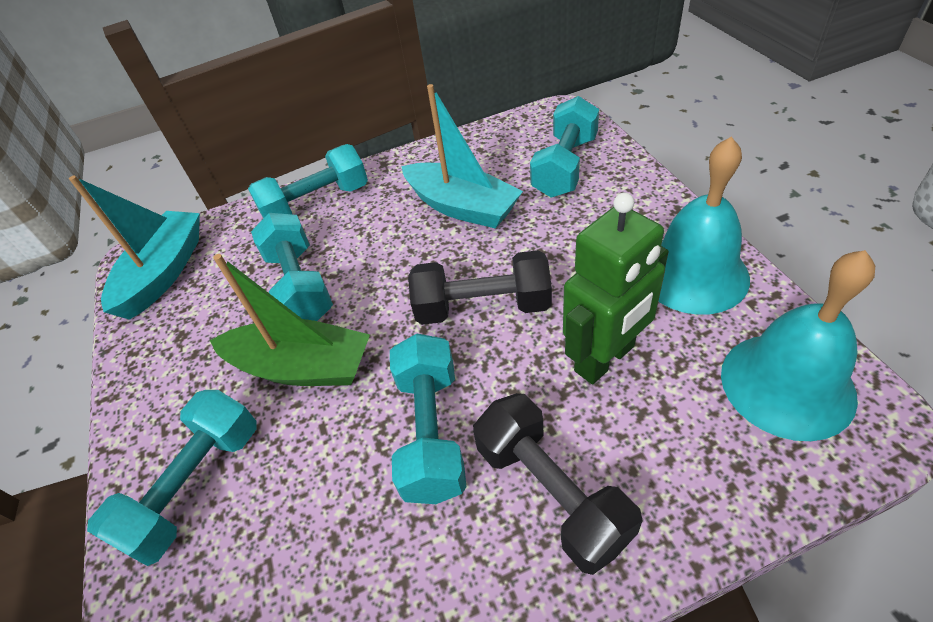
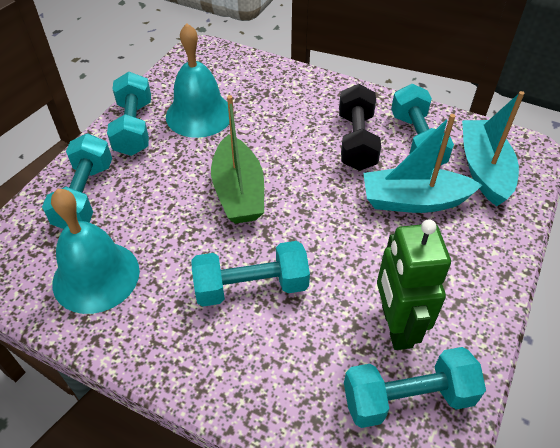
black dumbbell: 2 -> 1

